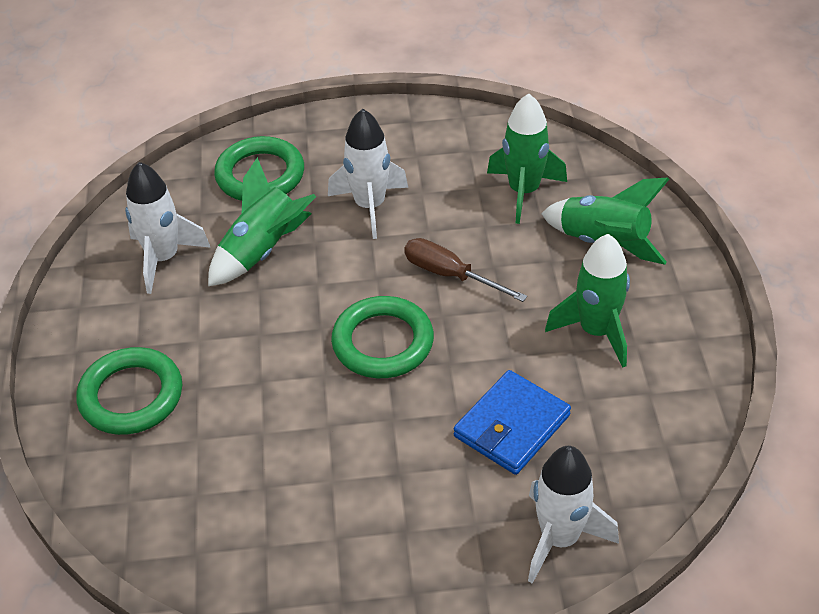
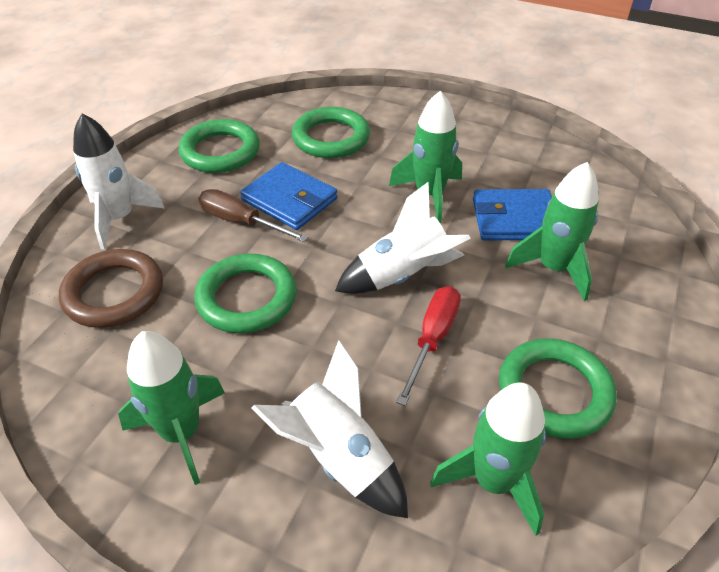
blue wallet: 1 -> 2
brown ring: 0 -> 1
green ring: 3 -> 4
red screwdriver: 0 -> 1

